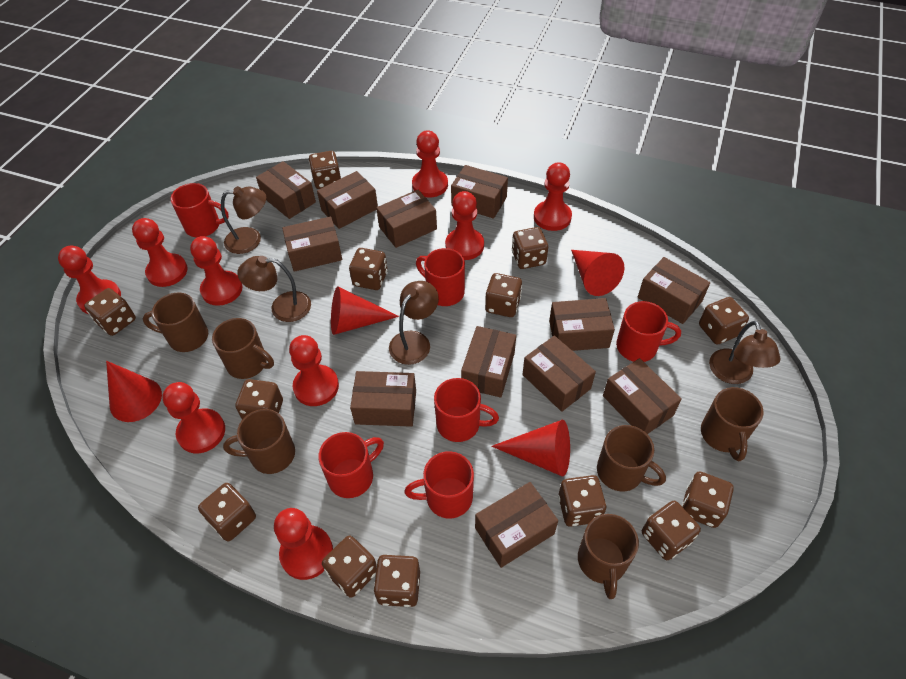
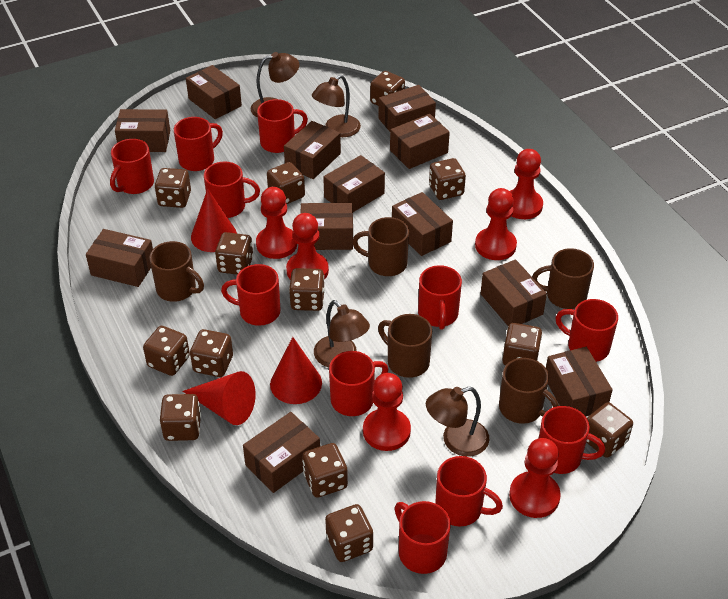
brown mug: 6 -> 5
red cone: 4 -> 3
red mug: 6 -> 11
red pawn: 9 -> 6

